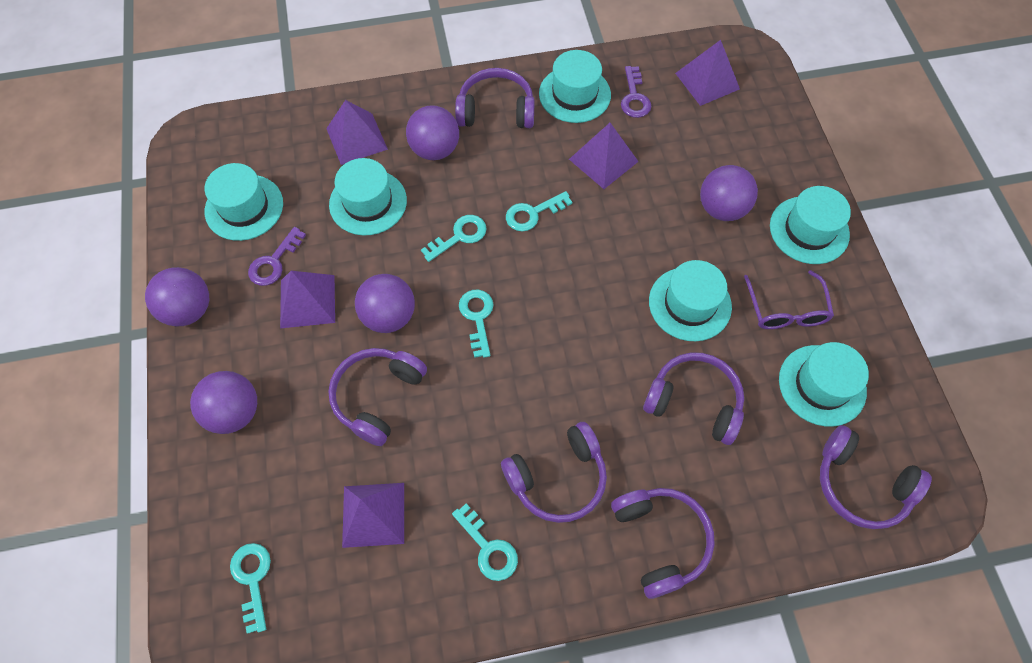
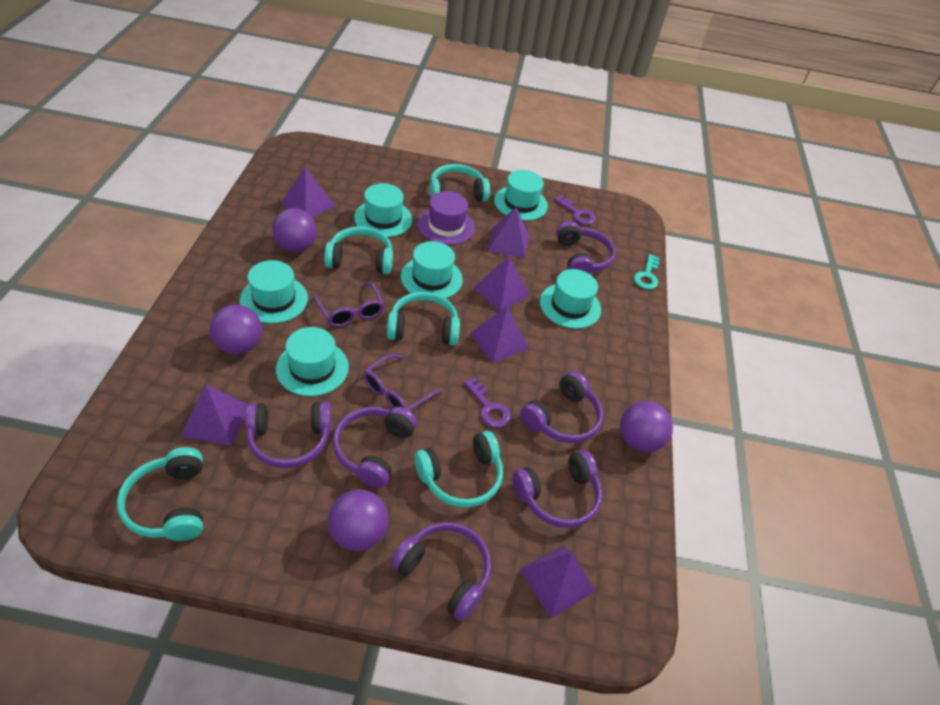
purple ball: 5 -> 4
purple glasses: 1 -> 2
purple hat: 0 -> 1
purple pyramid: 5 -> 6
turquoise headphones: 0 -> 5
turquoise key: 5 -> 1

